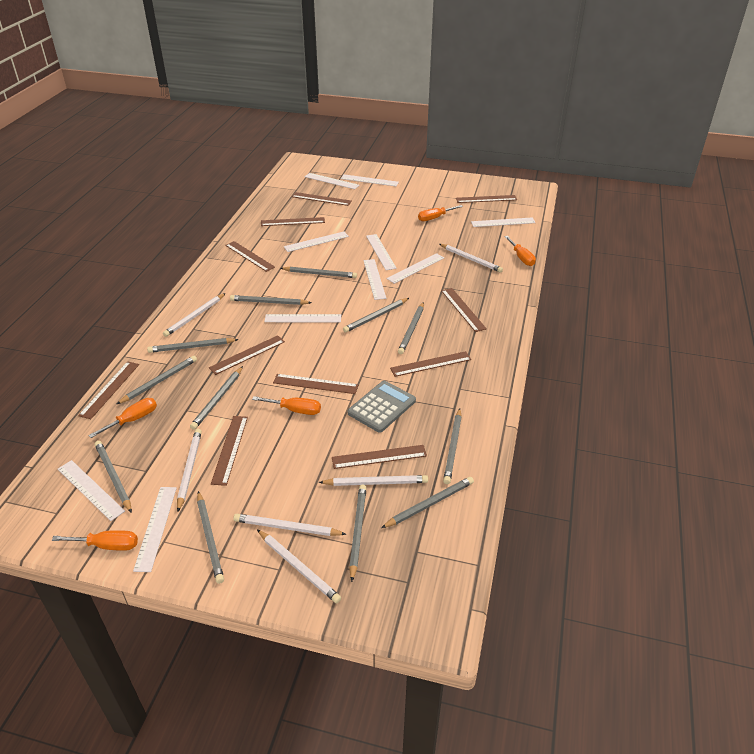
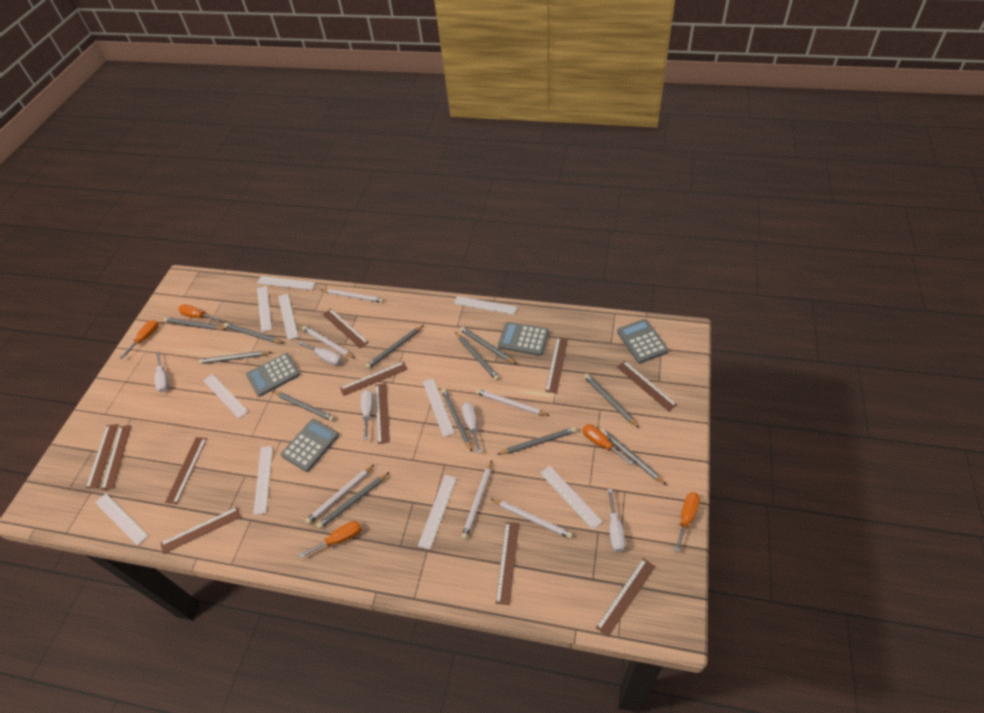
grey calculator: 1 -> 4
white screwdriver: 0 -> 5

